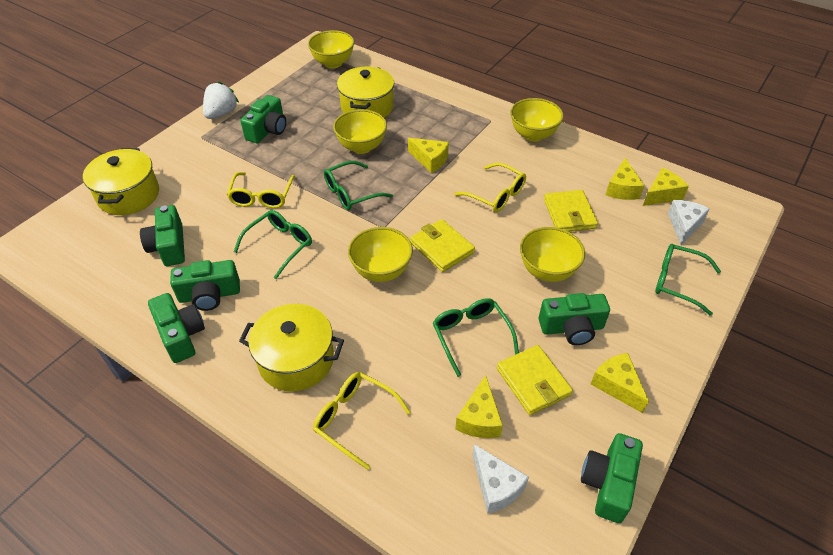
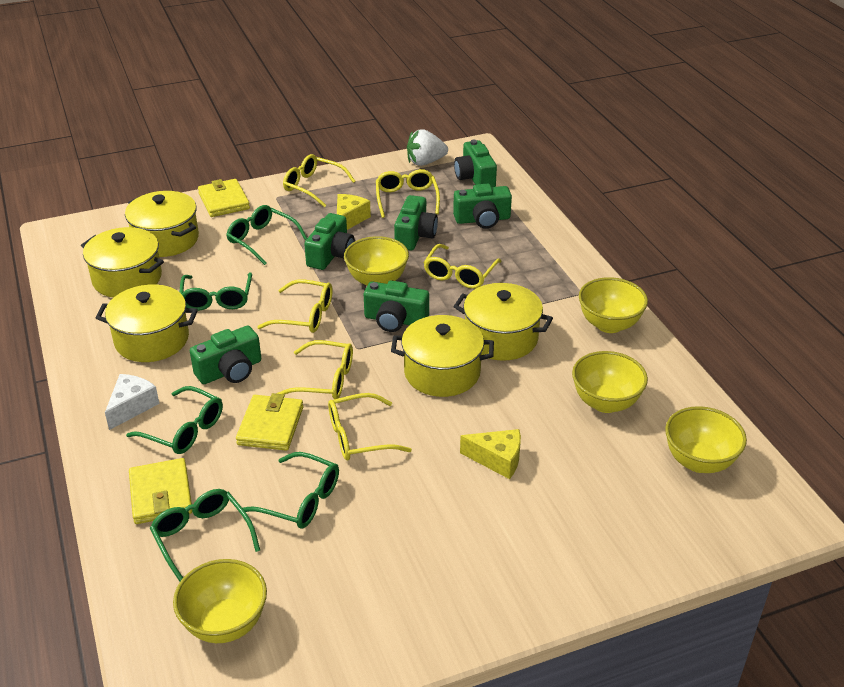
green glasses: 4 -> 5
white cheese: 2 -> 1
yellow cheese: 5 -> 2
yellow glasses: 3 -> 6
yellow pot: 3 -> 5

